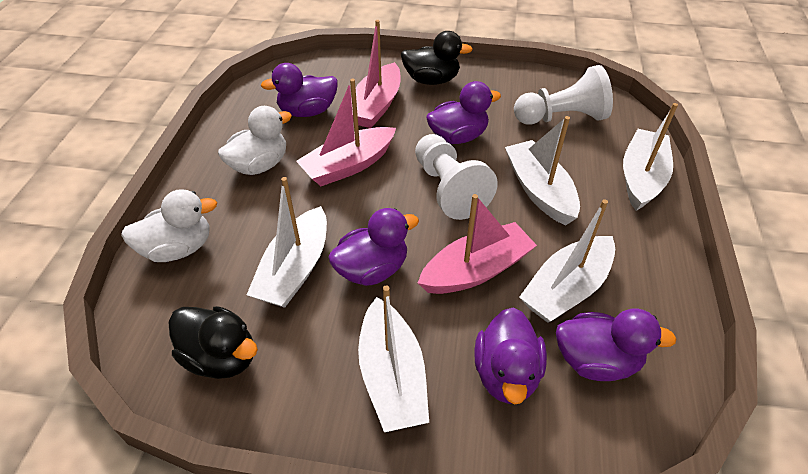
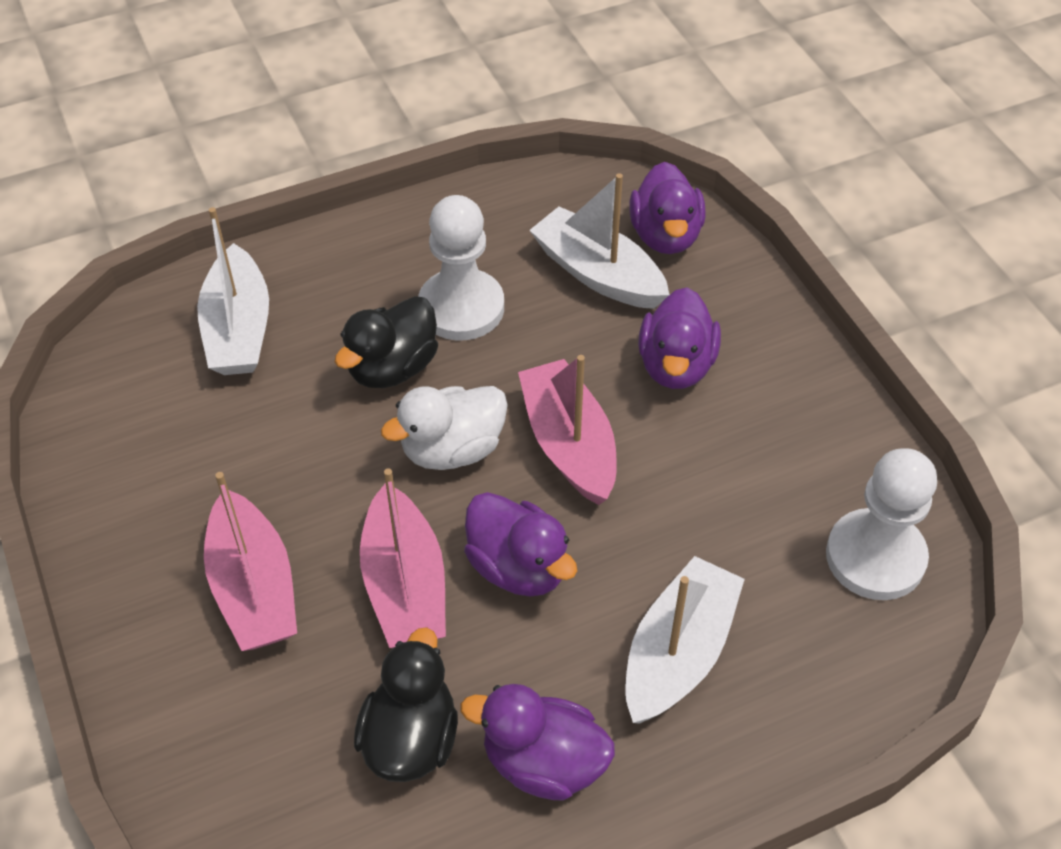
purple duck: 5 -> 4
white boat: 5 -> 3
white duck: 2 -> 1

